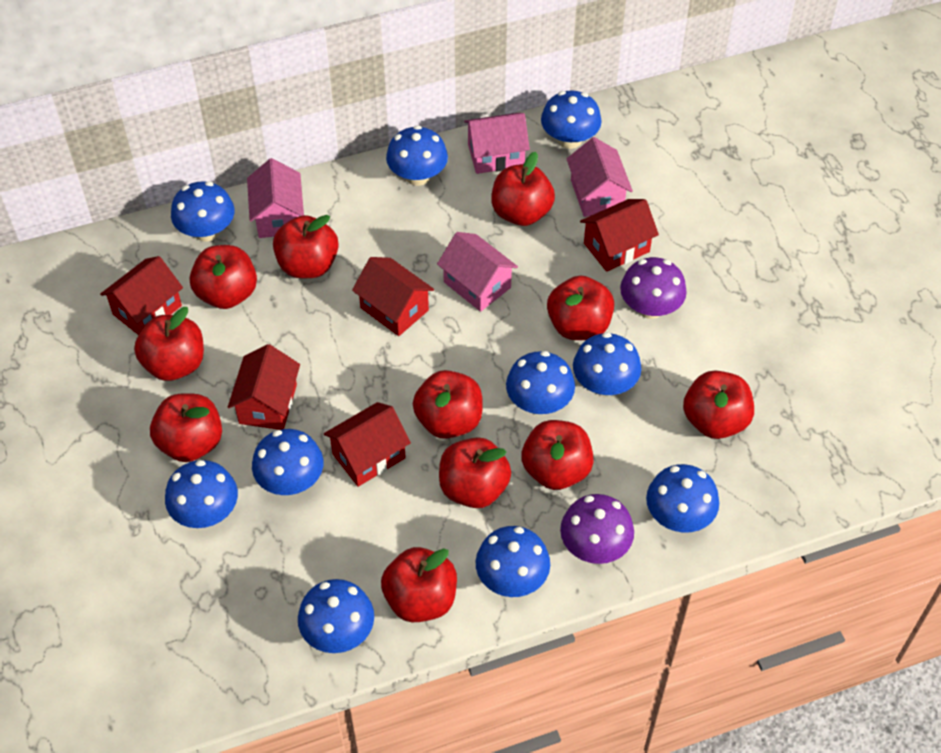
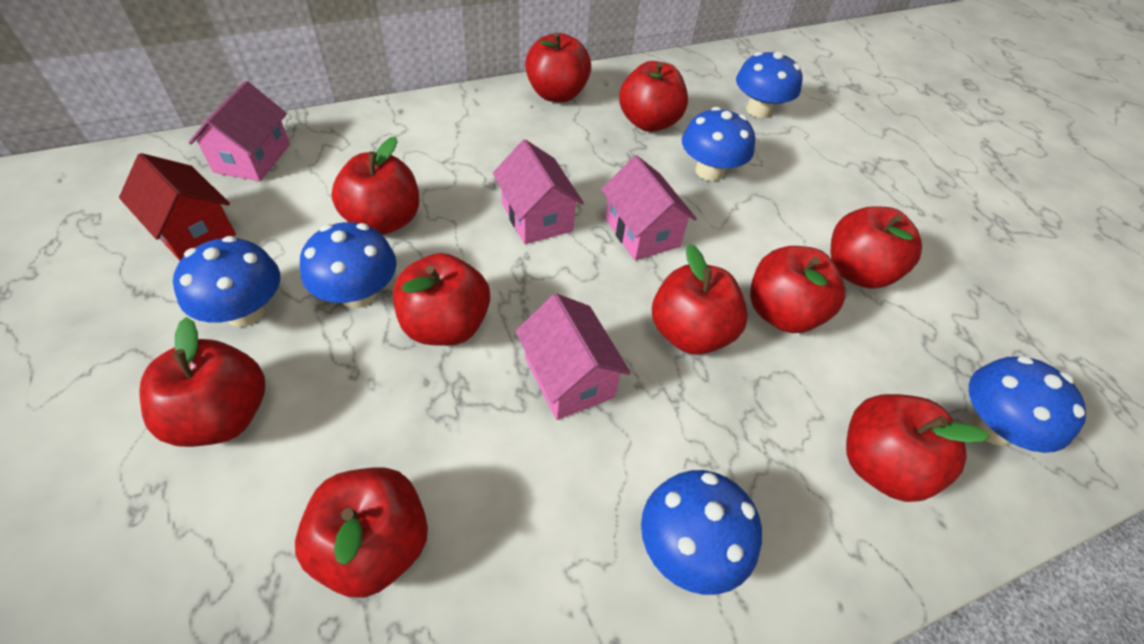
blue mushroom: 10 -> 6
purple mushroom: 2 -> 0
red apple: 11 -> 10
red house: 5 -> 1

